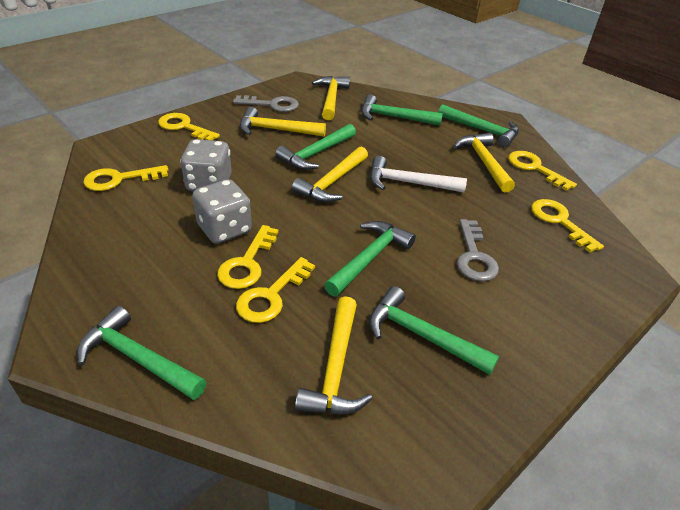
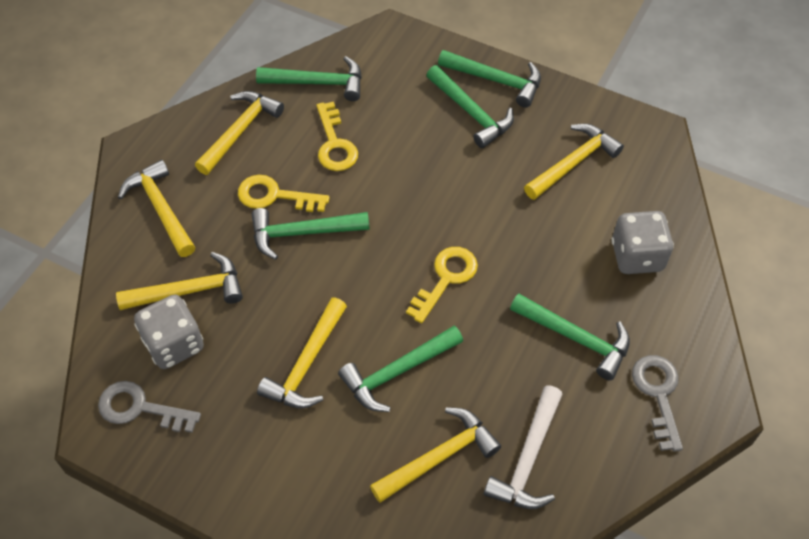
yellow hammer: 5 -> 6
yellow key: 6 -> 3

